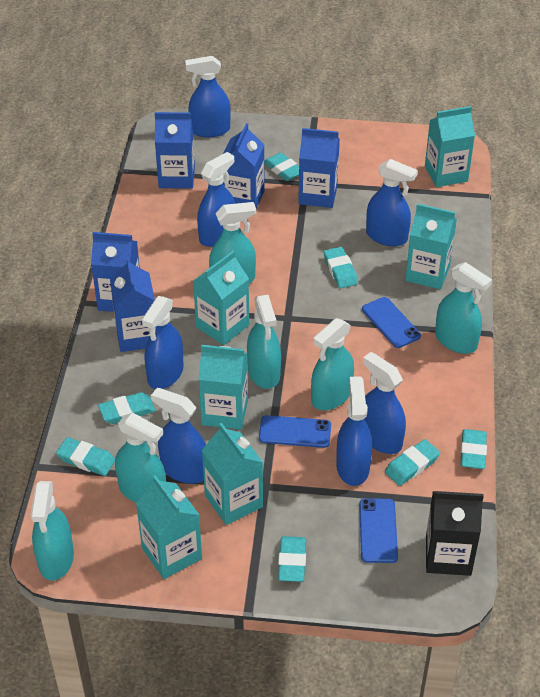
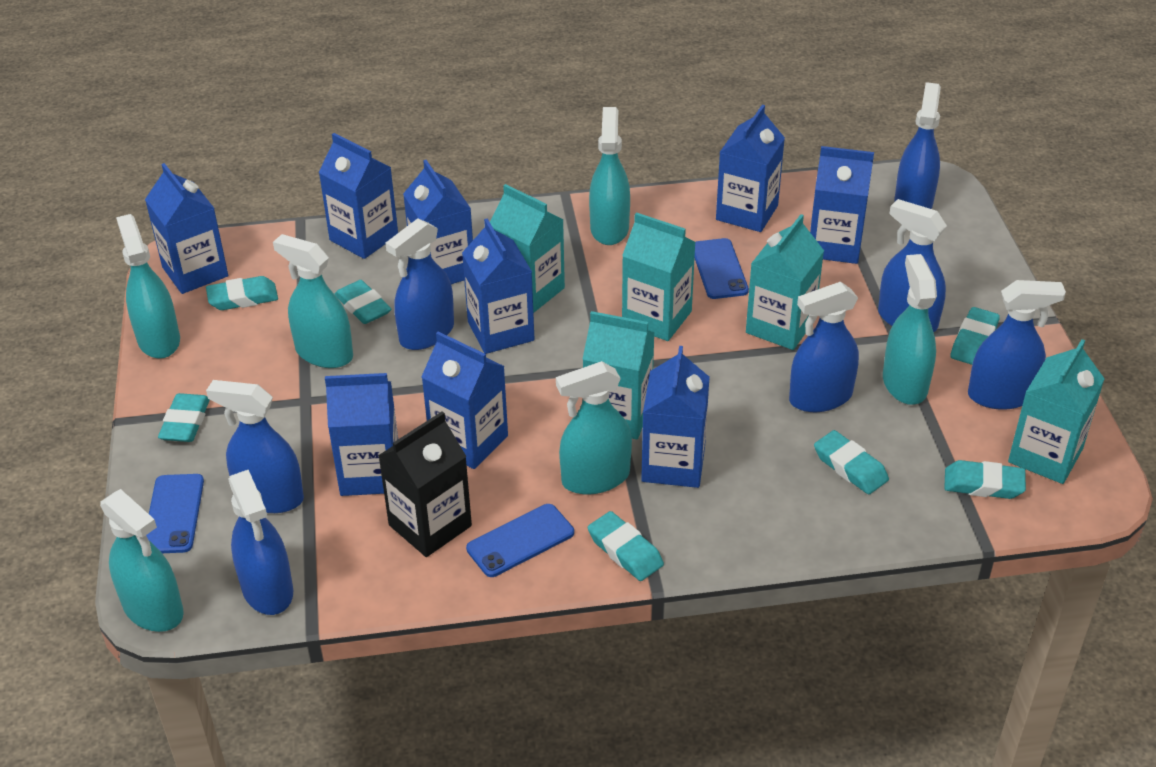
blue carton: 5 -> 9
turquoise carton: 6 -> 5

